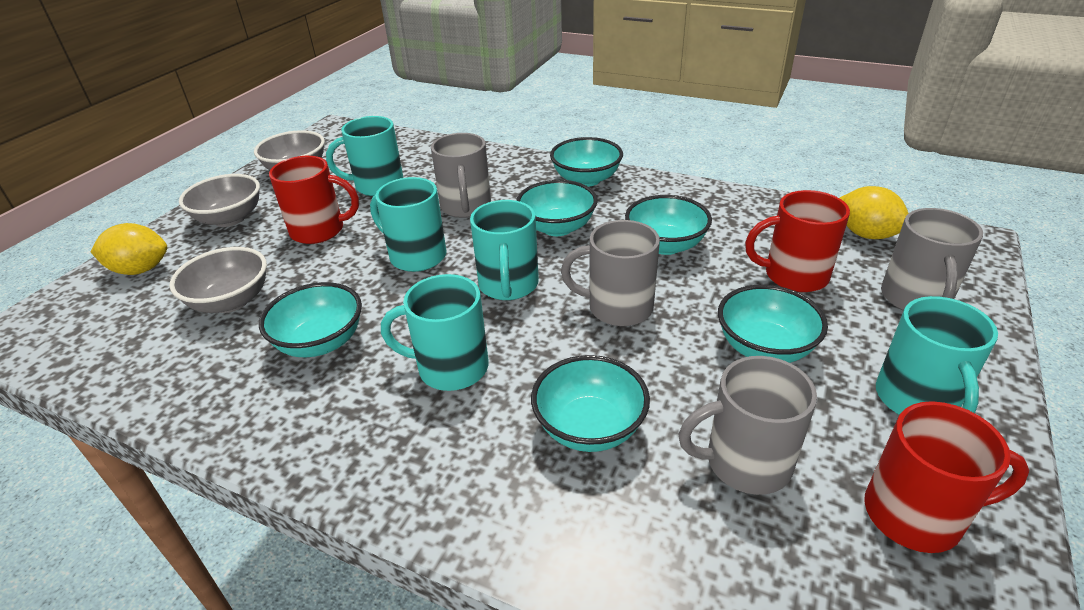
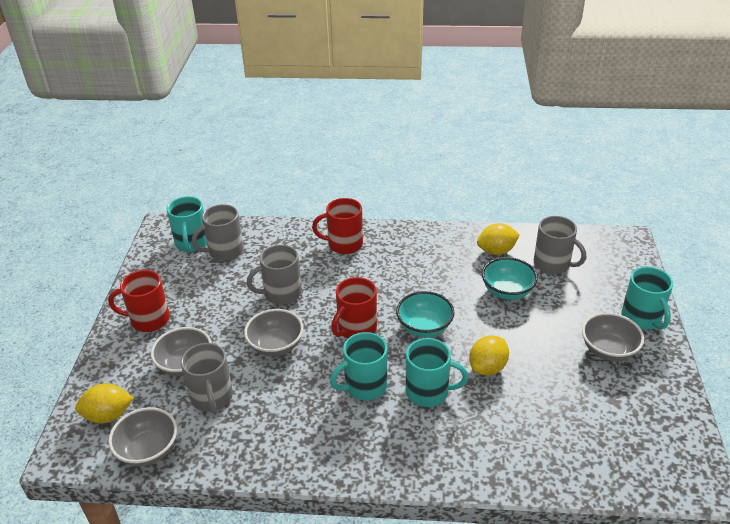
grey bowl: 3 -> 4
turquoise bowl: 6 -> 2
turquoise mug: 5 -> 4
yellow lemon: 2 -> 3

